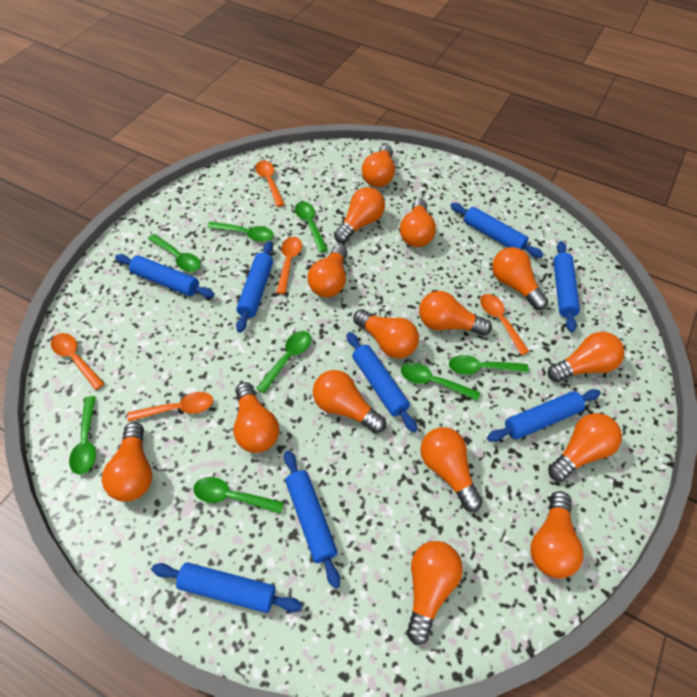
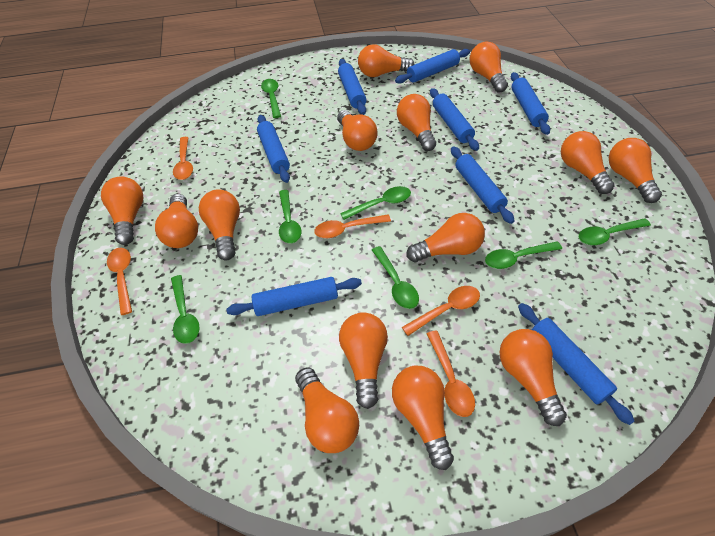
green spoon: 8 -> 7
orange light bulb: 15 -> 14

